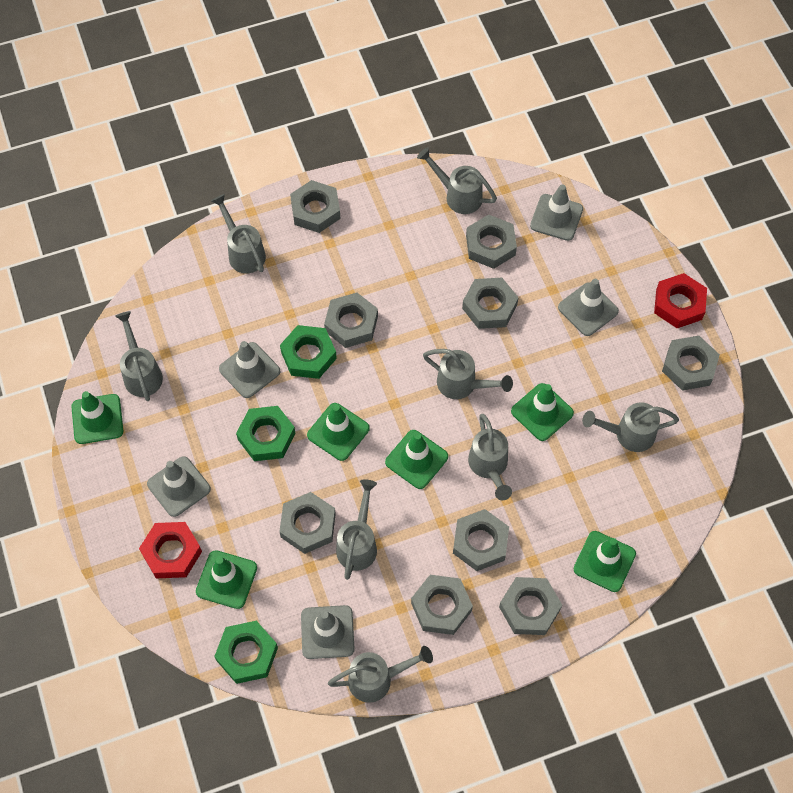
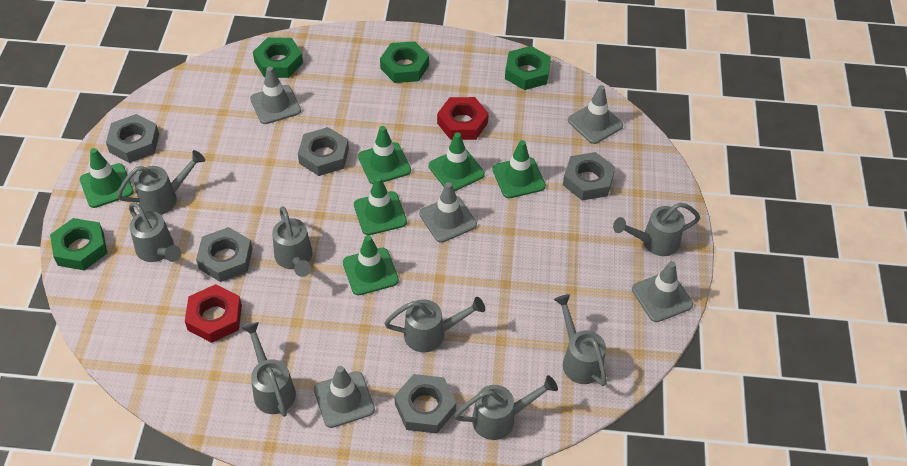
green nut: 3 -> 4
grey nut: 9 -> 5

